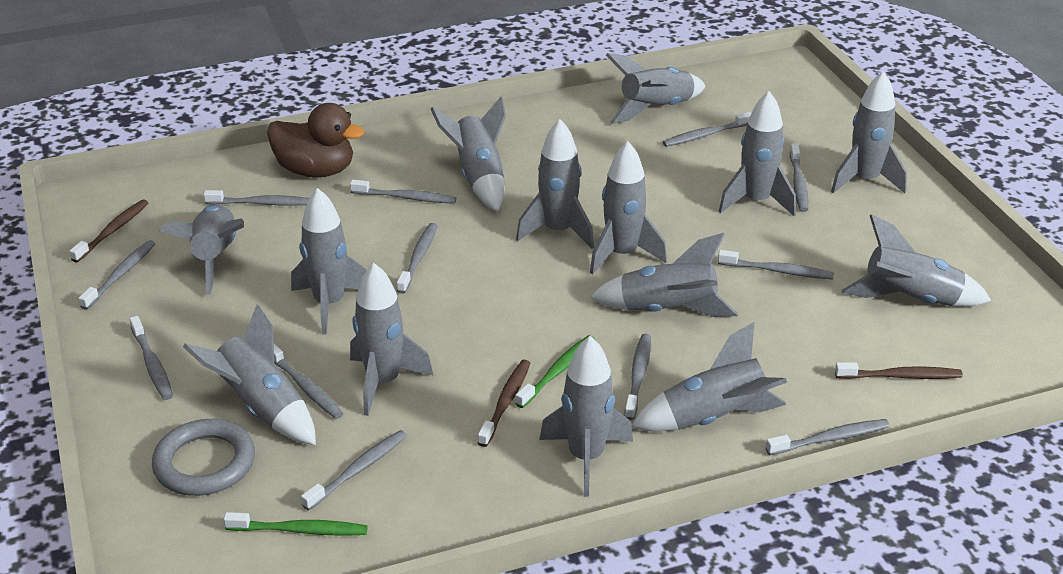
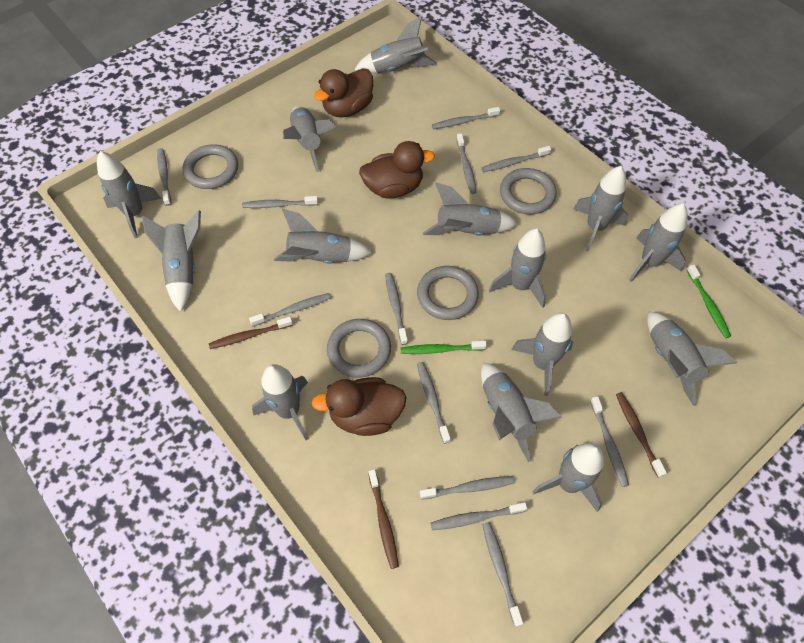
brown duck: 1 -> 3
grey ring: 1 -> 4

